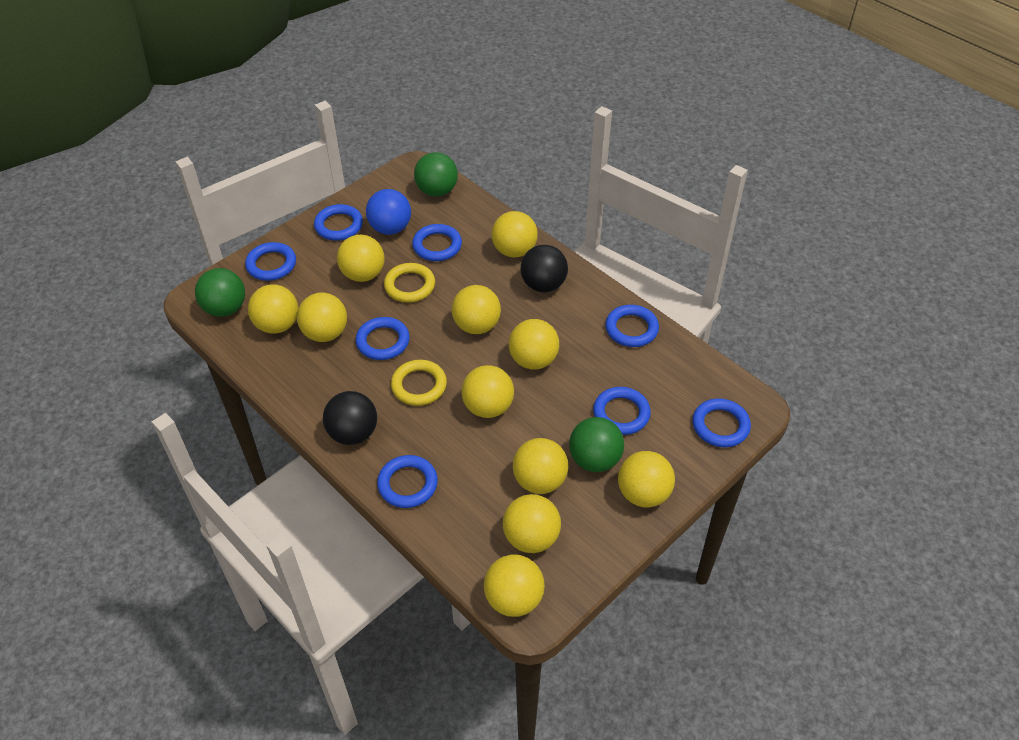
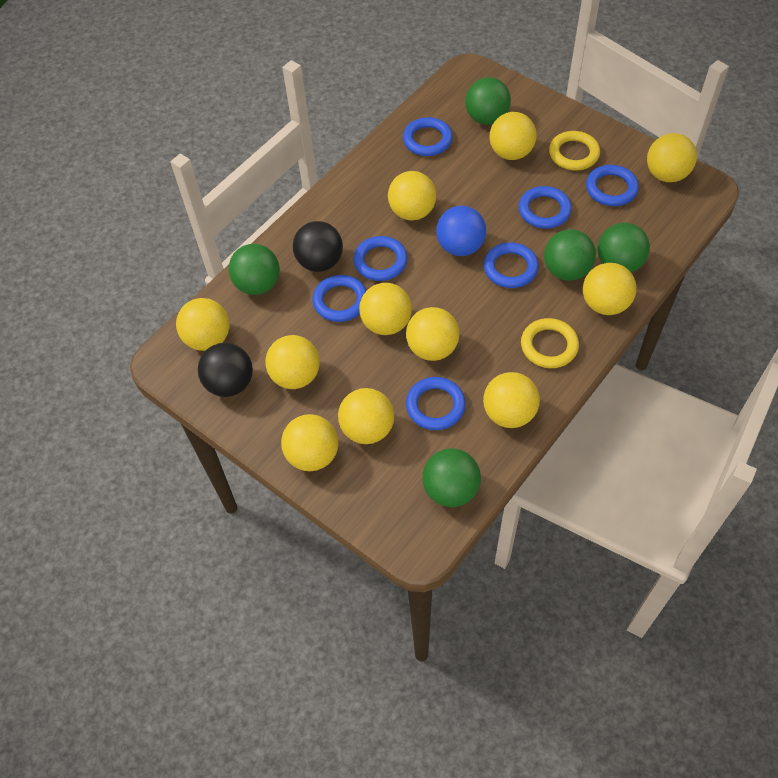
blue ring: 8 -> 7
green ball: 3 -> 5

